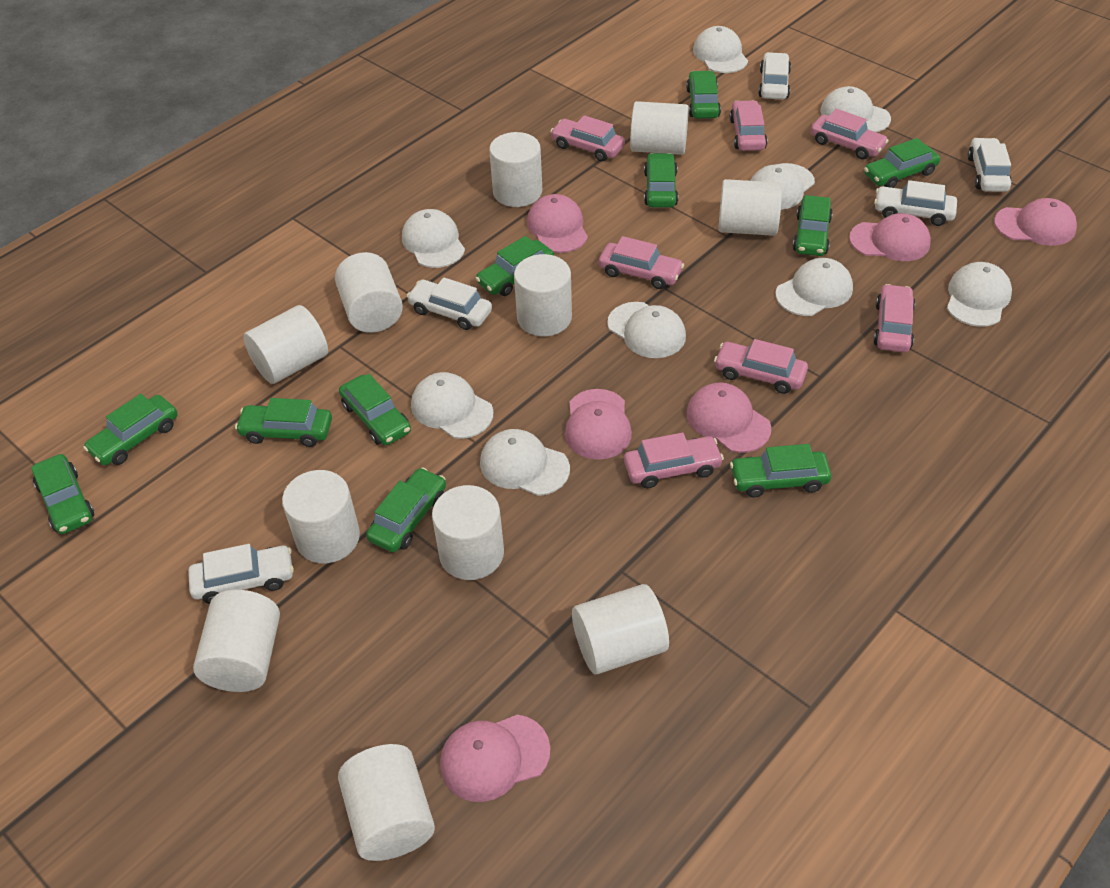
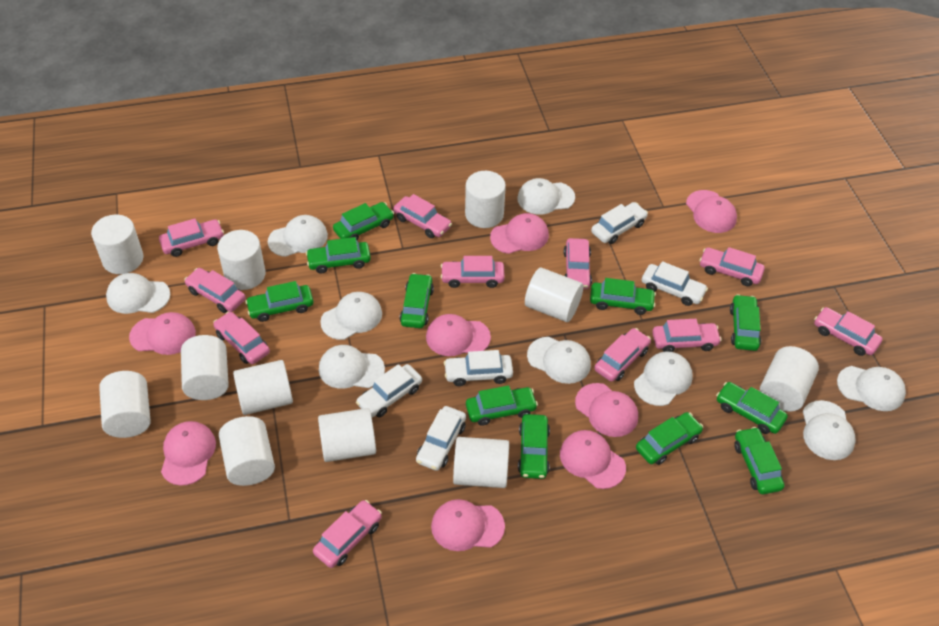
pink cap: 6 -> 8
pink car: 7 -> 11

